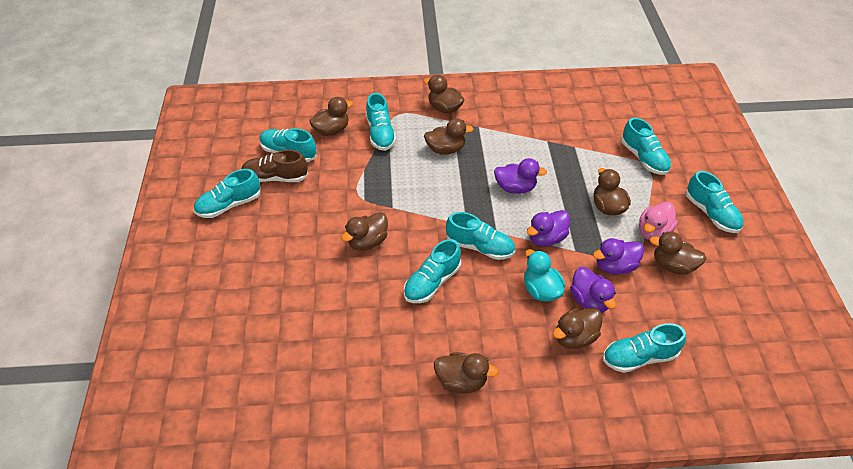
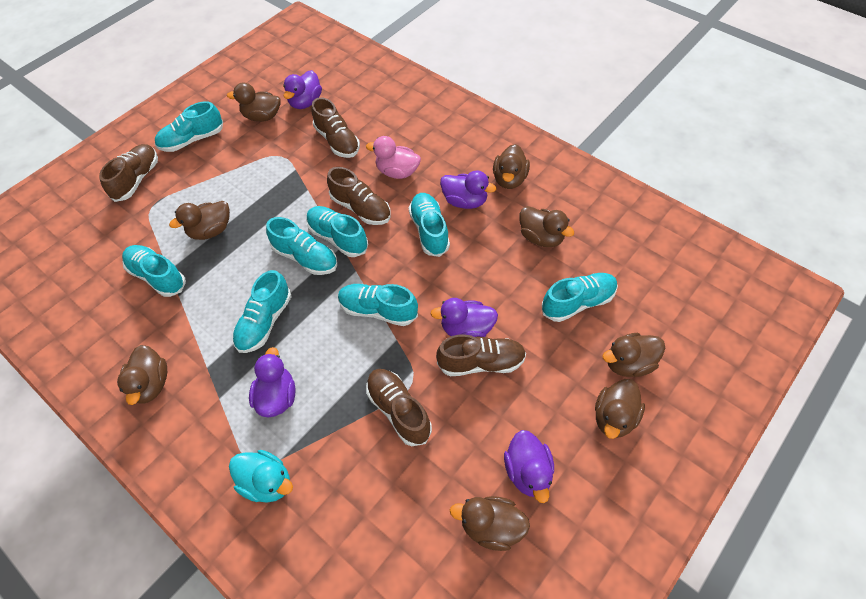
brown shoe: 1 -> 5
purple duck: 4 -> 5

